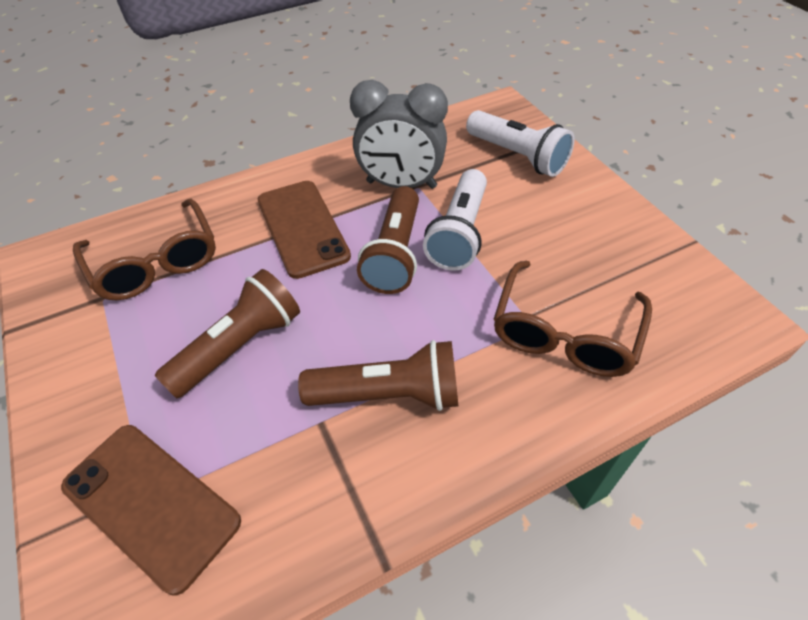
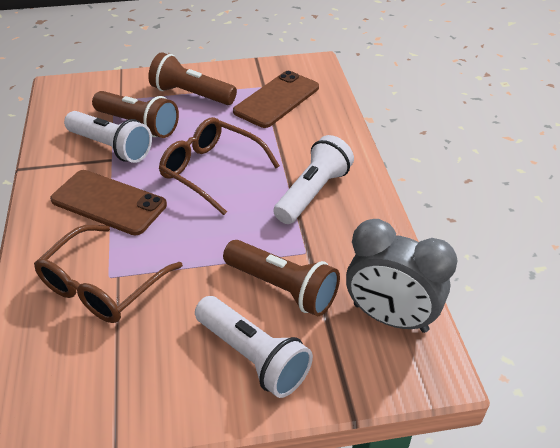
white flashlight: 2 -> 3

